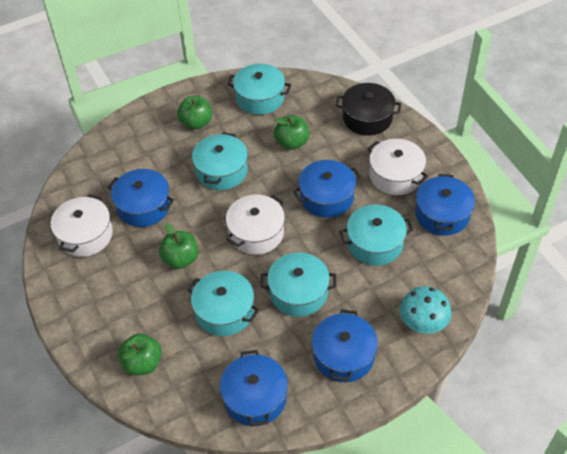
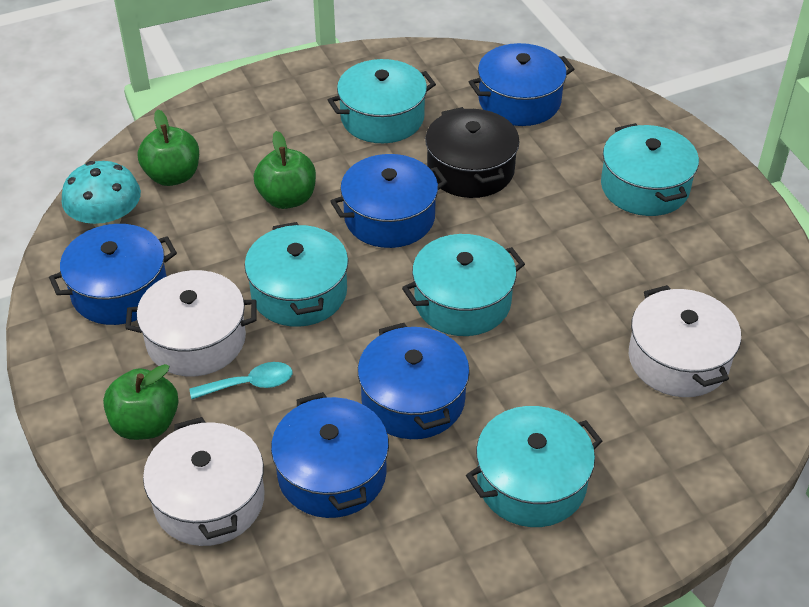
green apple: 4 -> 3
turquoise spoon: 0 -> 1

